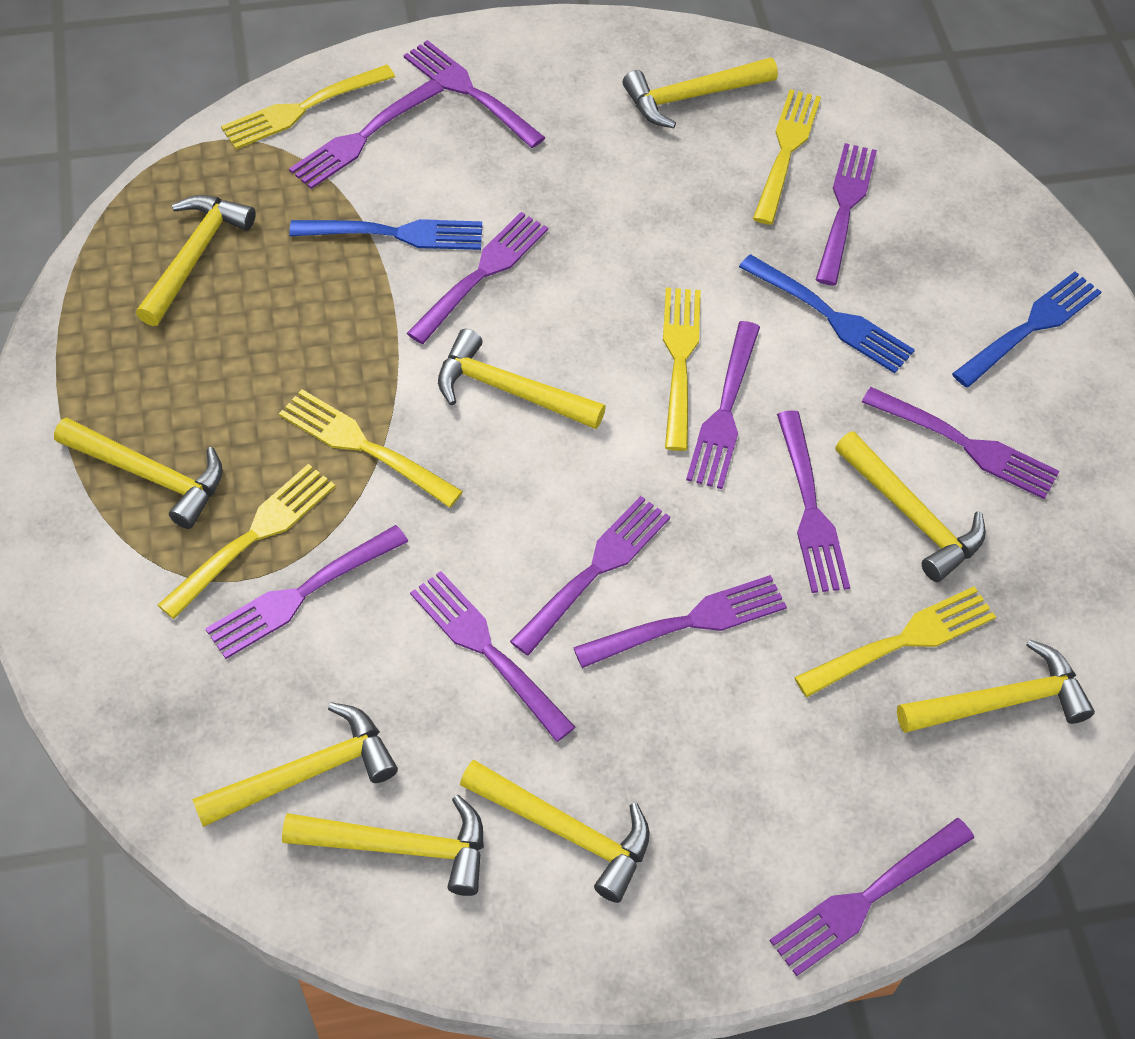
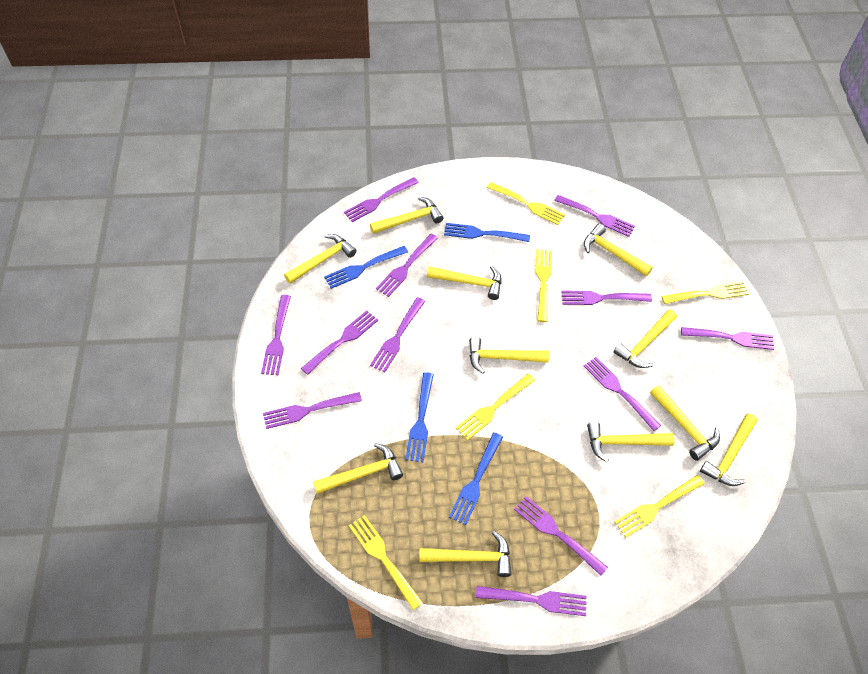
blue fork: 3 -> 4
yellow hammer: 9 -> 11

